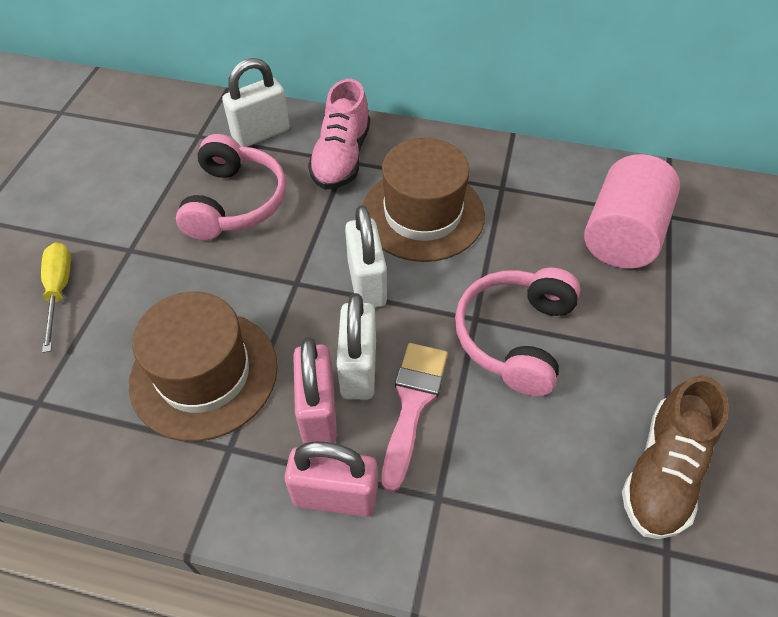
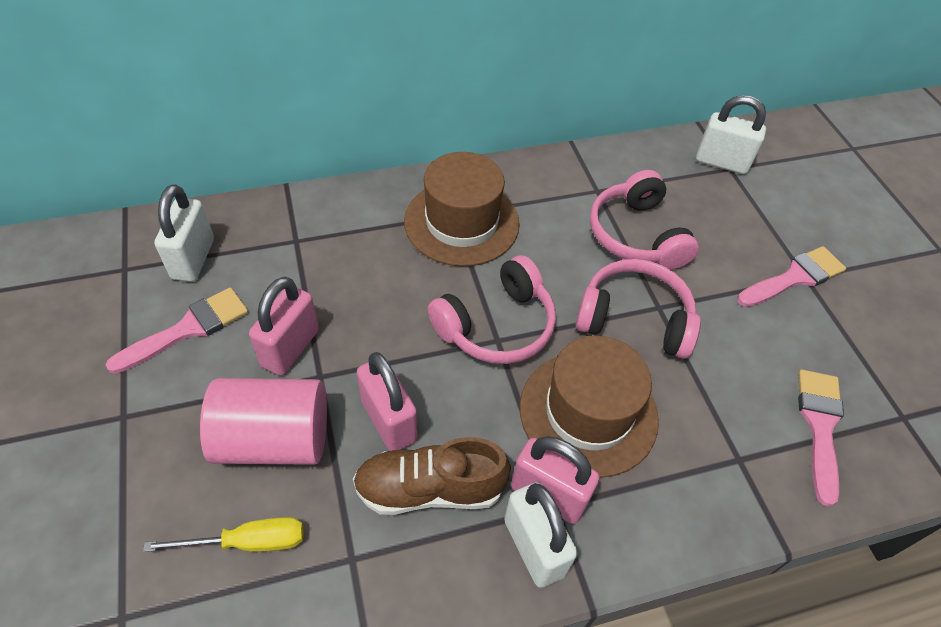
pink brush: 1 -> 3
pink headphones: 2 -> 3
pink padlock: 2 -> 3
pink shoe: 1 -> 0

